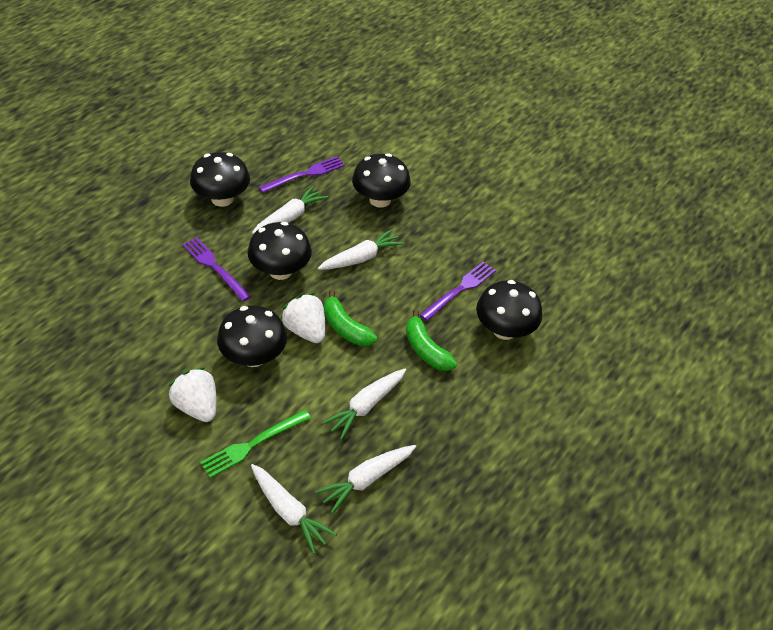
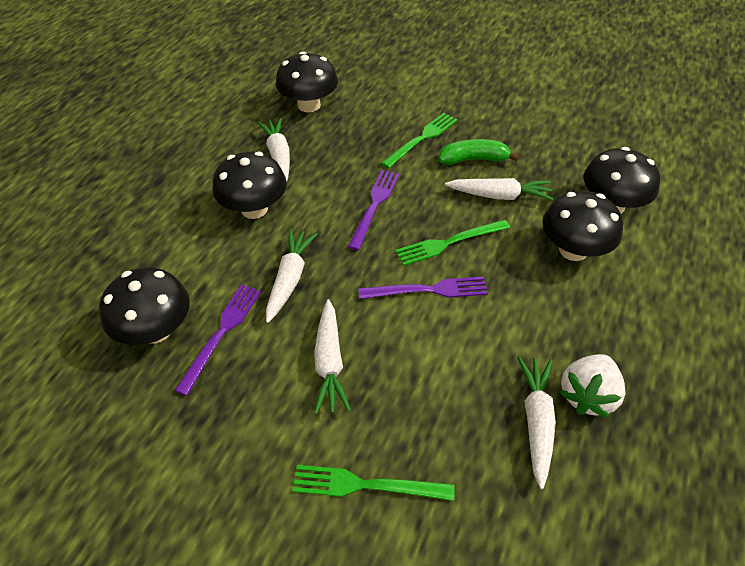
green banana: 2 -> 1
green fork: 1 -> 3
white strawberry: 2 -> 1

